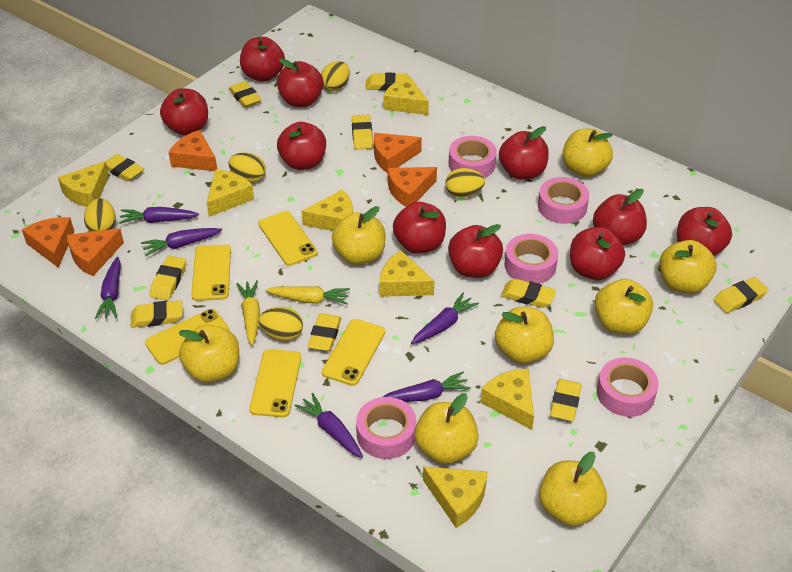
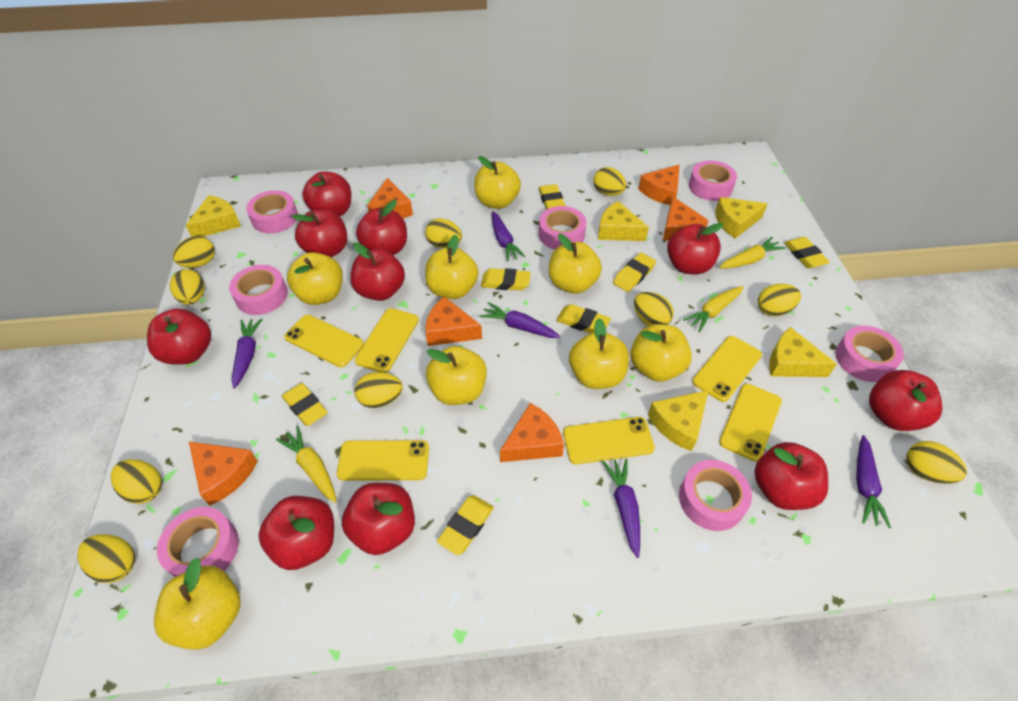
orange cheese: 5 -> 6
pink tape: 5 -> 7
purple carrot: 6 -> 5
yellow carrot: 2 -> 3
yellow cheese: 7 -> 5
yellow egg: 5 -> 10
yellow eraser: 10 -> 7
yellow phone: 5 -> 6

